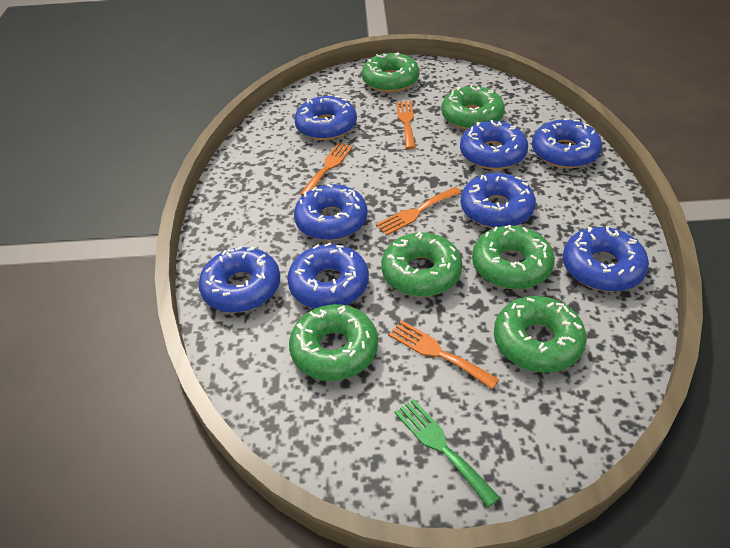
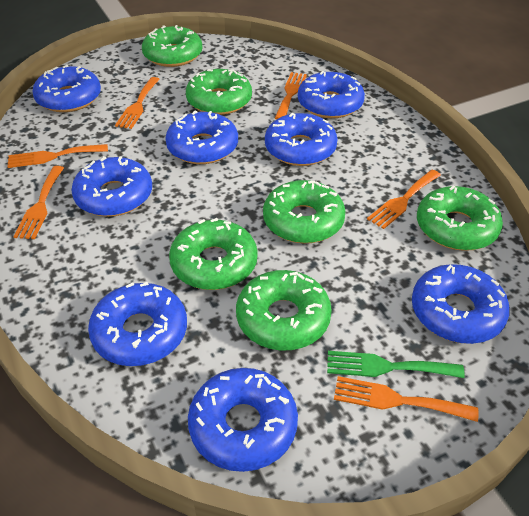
orange fork: 4 -> 6

